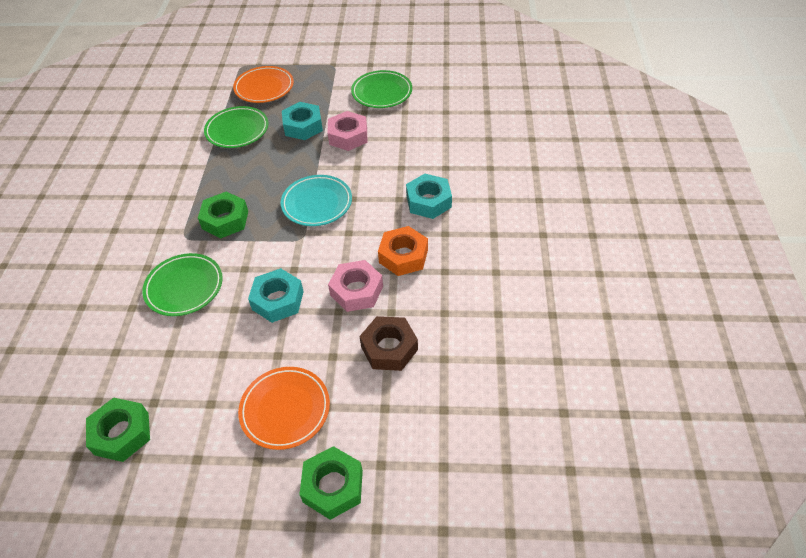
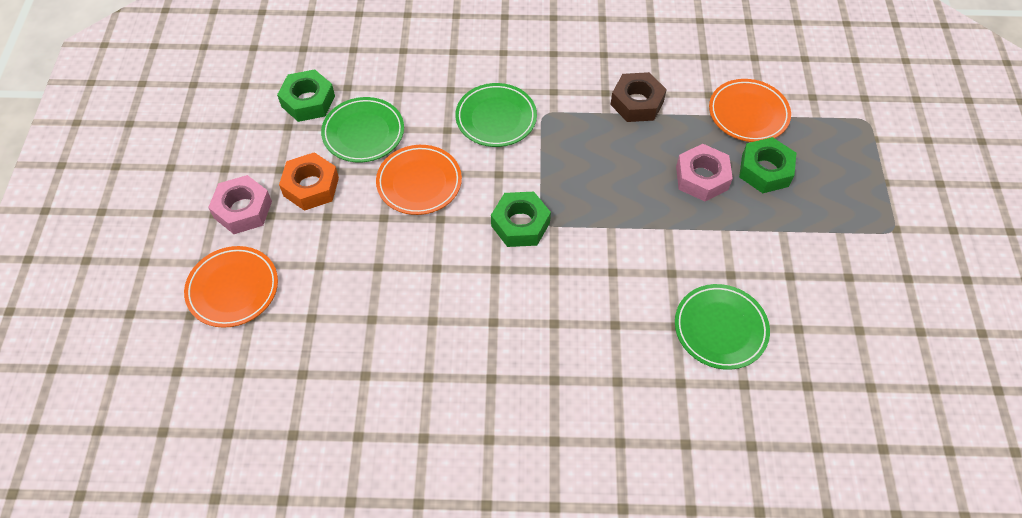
orange plate: 2 -> 3
turquoise nut: 3 -> 0
turquoise plate: 1 -> 0

